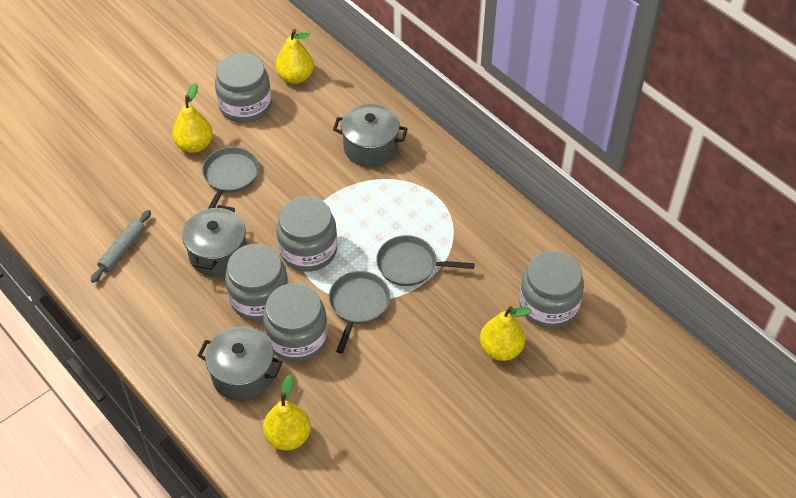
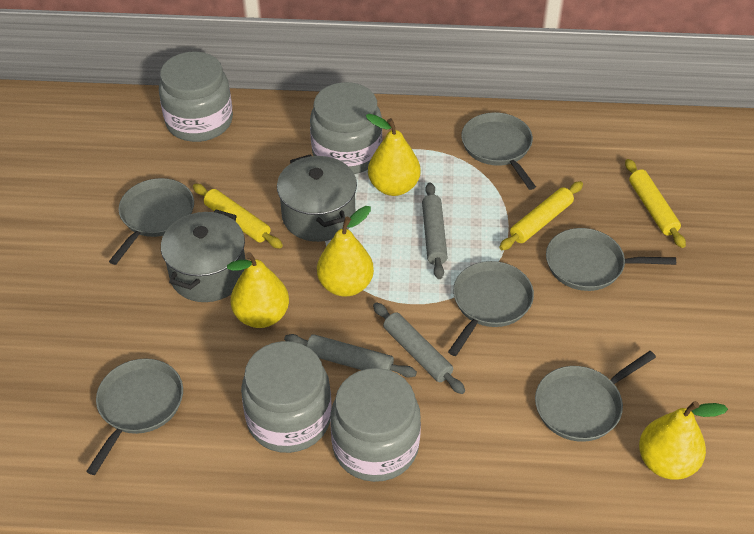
grey jar: 5 -> 4
grey pan: 3 -> 6
grey pot: 3 -> 2
grey rolling pin: 1 -> 3
yellow rolling pin: 0 -> 3

